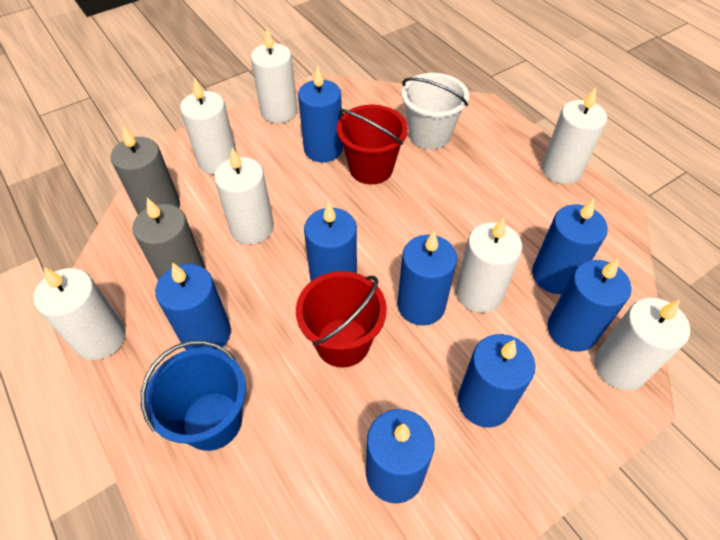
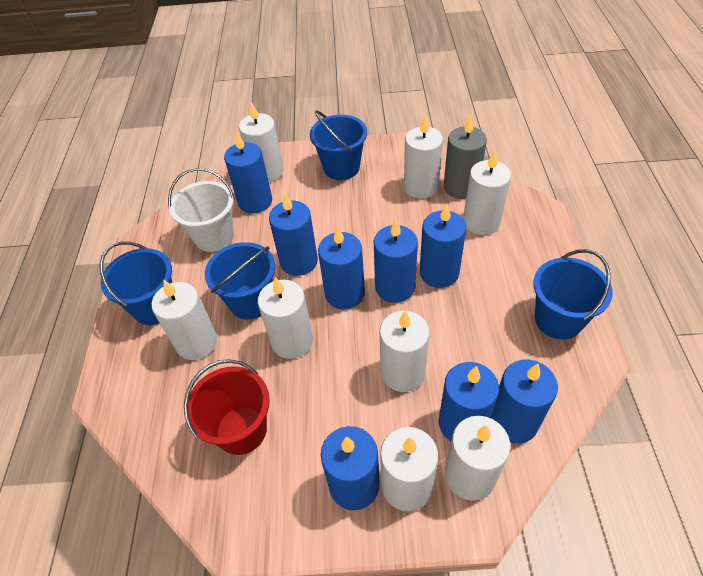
blue bucket: 1 -> 4
grey candle: 2 -> 1
red bucket: 2 -> 1
white candle: 7 -> 8

